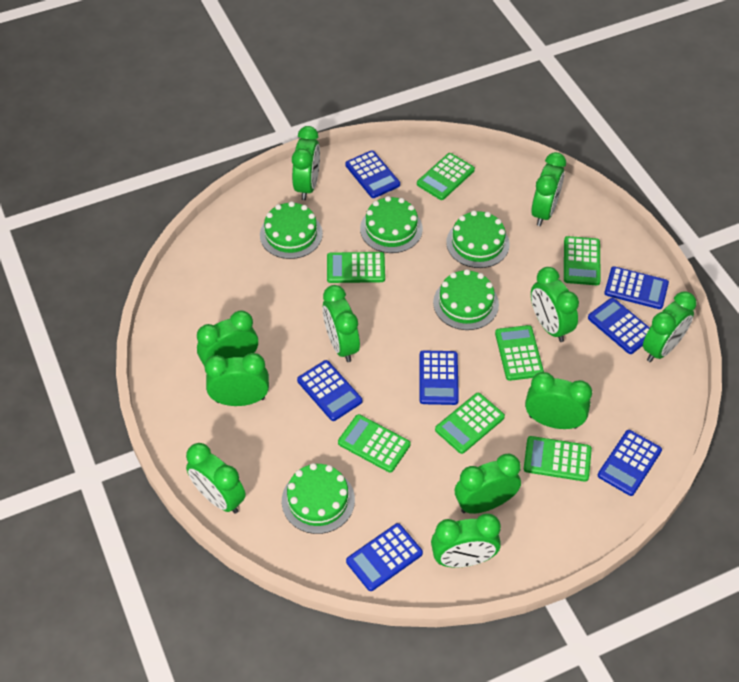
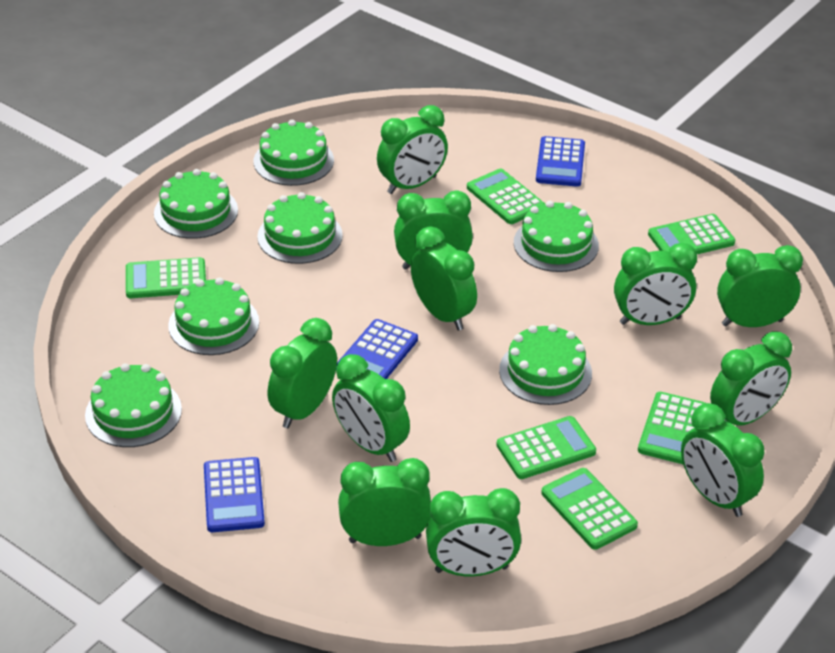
blue calculator: 7 -> 3
green cake: 5 -> 7
green calculator: 7 -> 6

